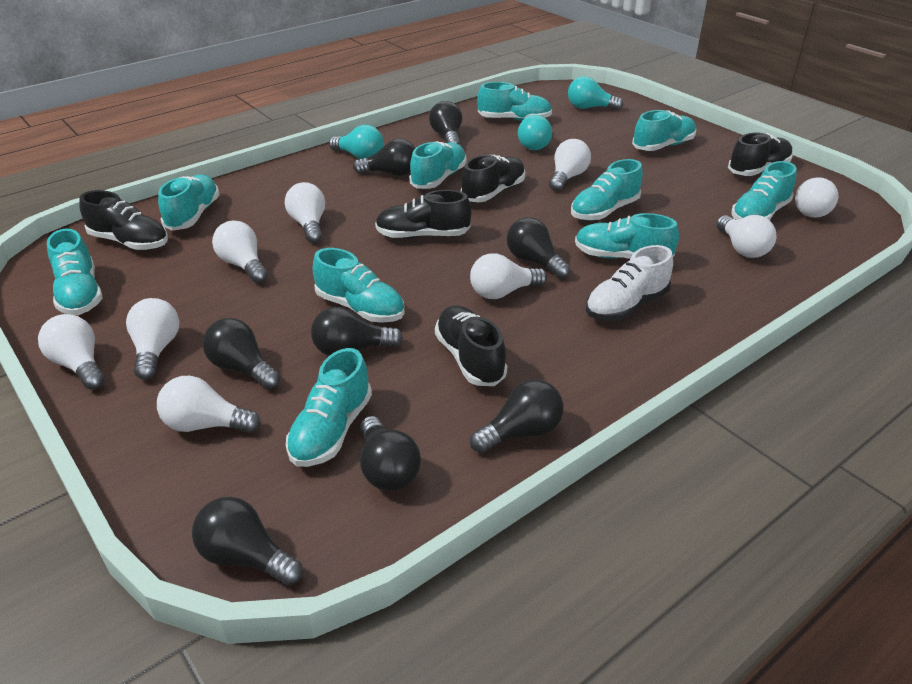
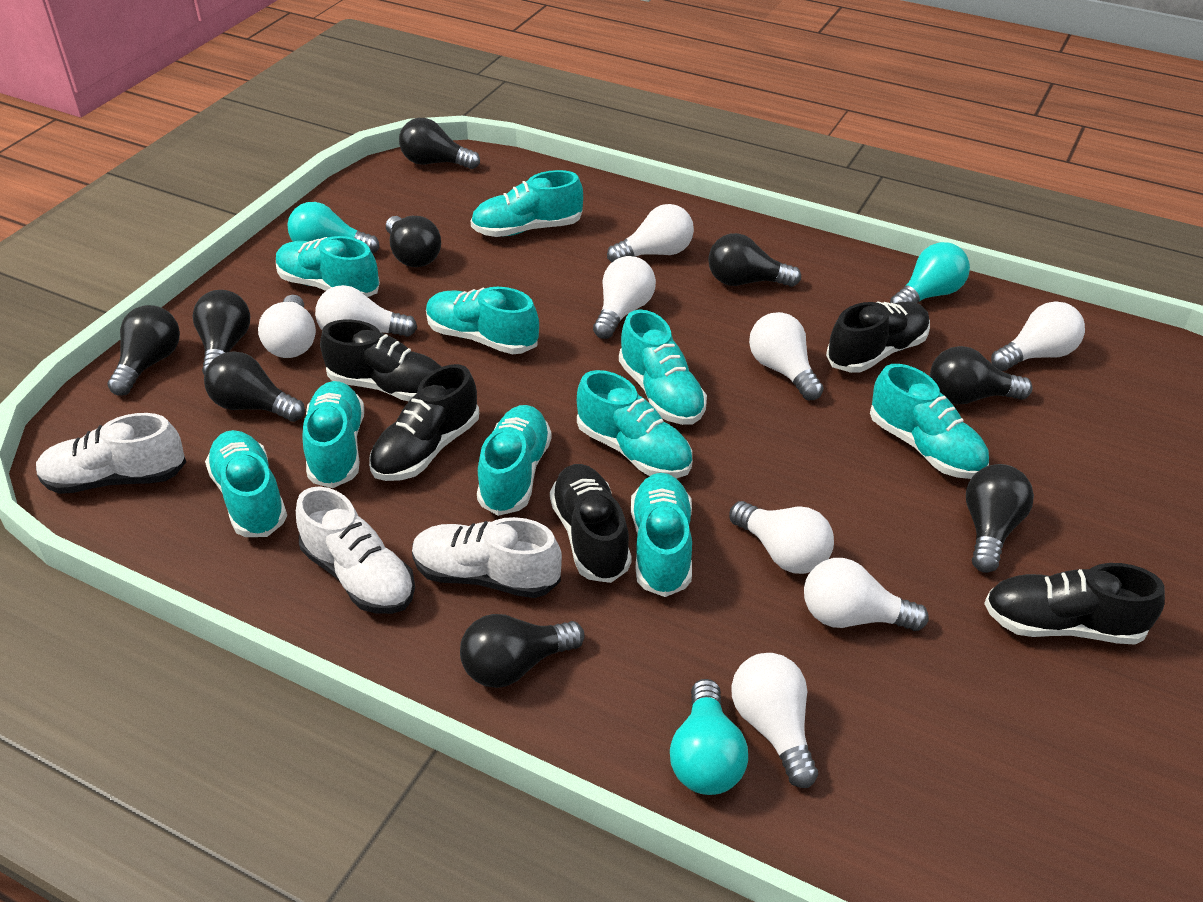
black light bulb: 8 -> 9
white shoe: 1 -> 3

